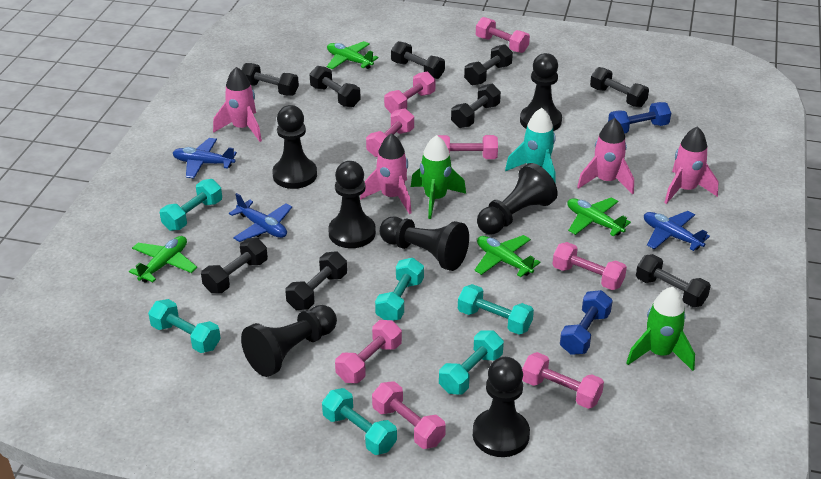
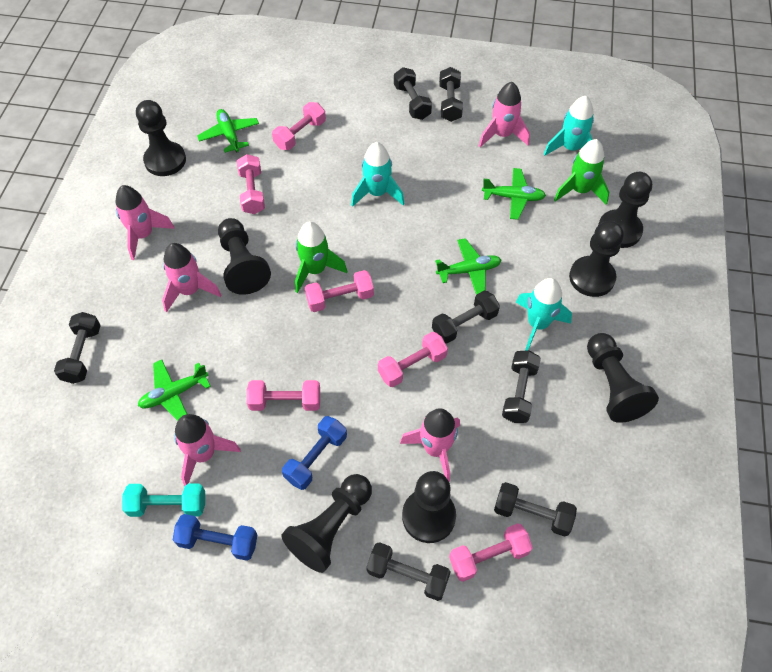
black dumbbell: 9 -> 7
blue plane: 3 -> 0
pink dumbbell: 8 -> 6
pink rocket: 4 -> 5
turquoise dumbbell: 6 -> 1
turquoise rocket: 1 -> 3

